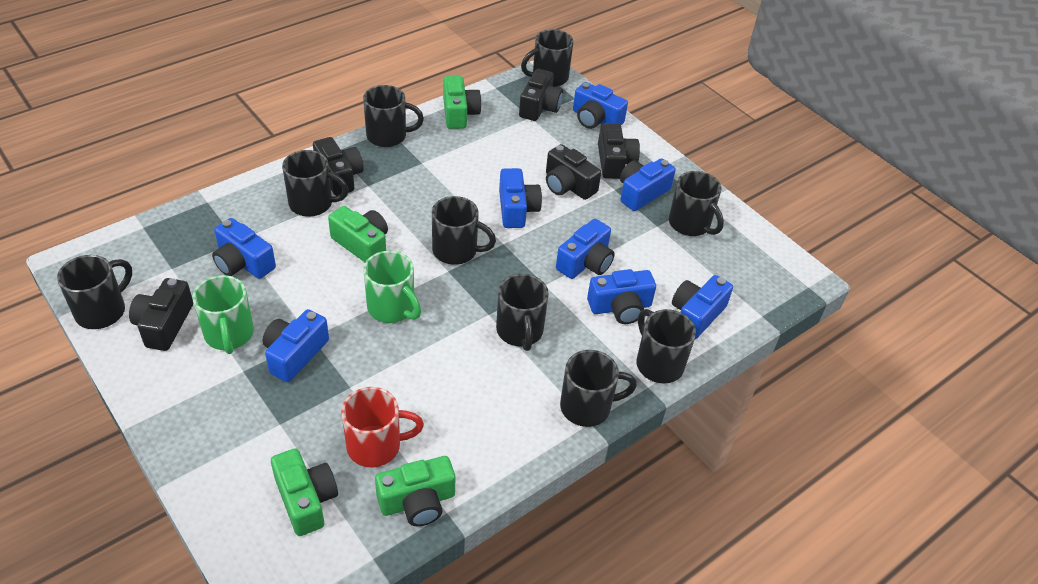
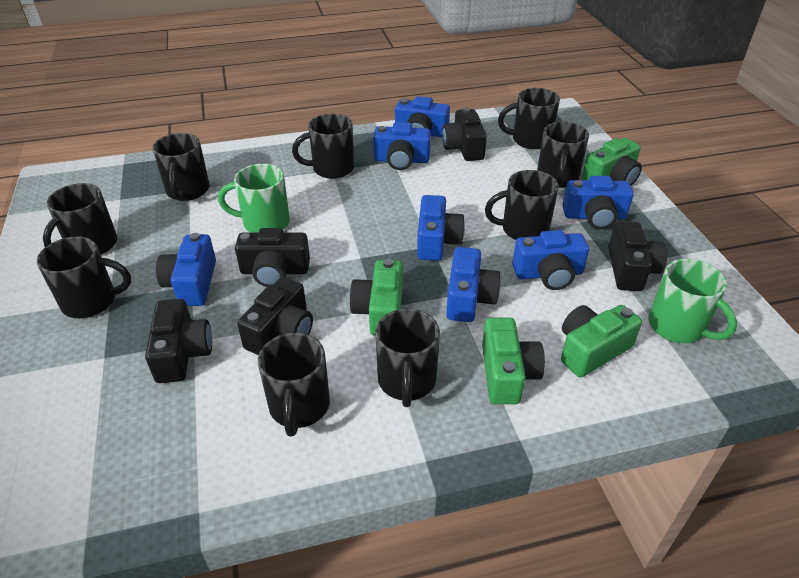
blue camera: 8 -> 7
red mug: 1 -> 0

